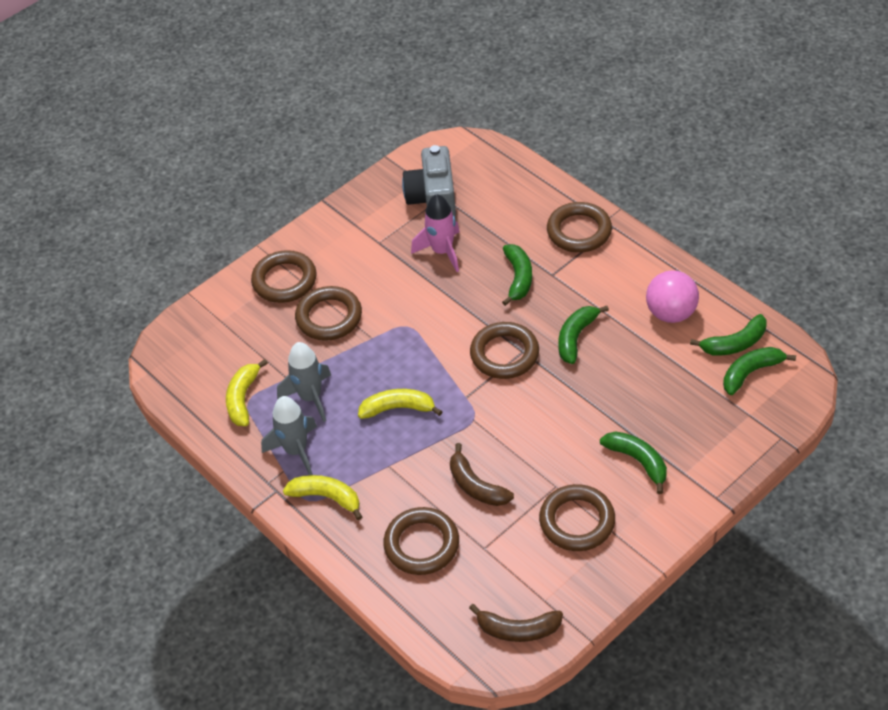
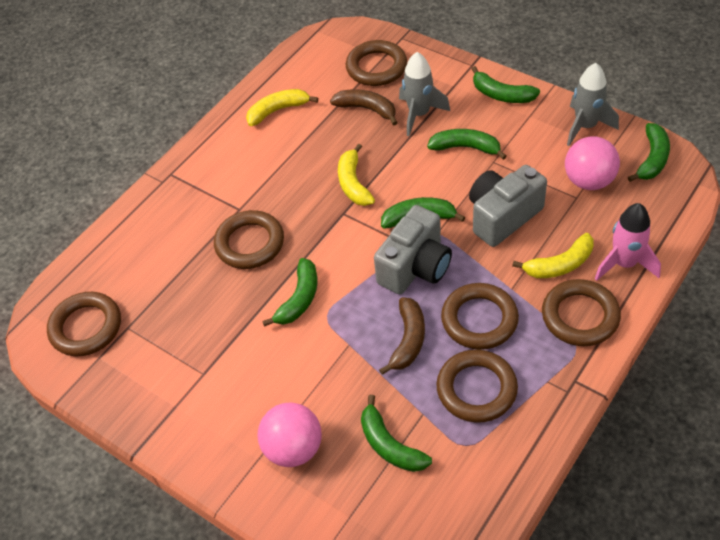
green banana: 5 -> 6
grey camera: 1 -> 2
pink ball: 1 -> 2

